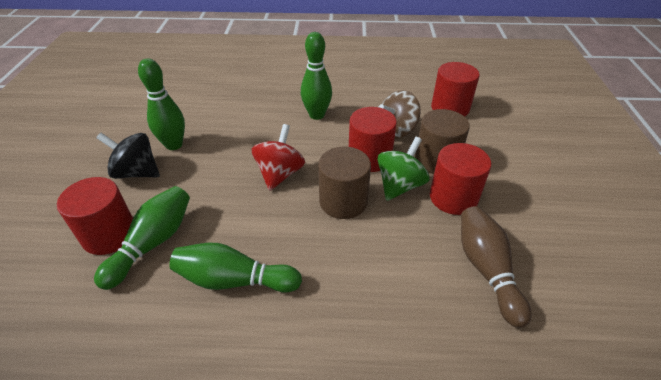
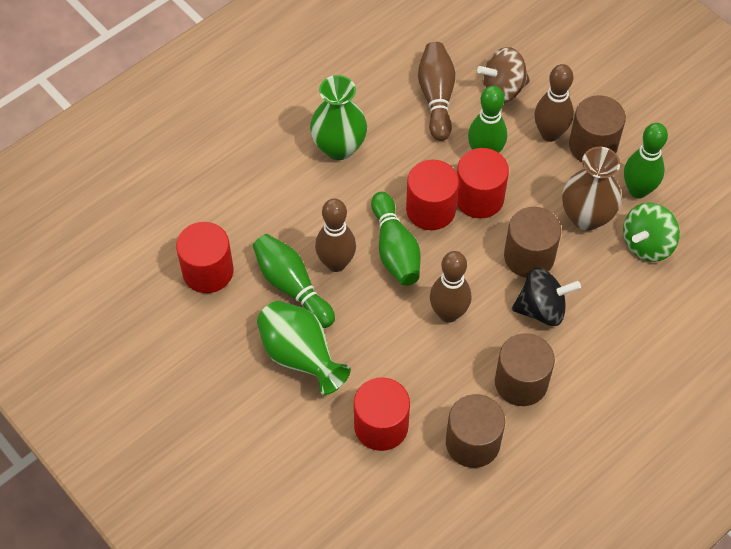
brown bowling pin: 1 -> 4
brown cylinder: 2 -> 4
brown vase: 0 -> 1
green vase: 0 -> 2
red spinning top: 1 -> 0

